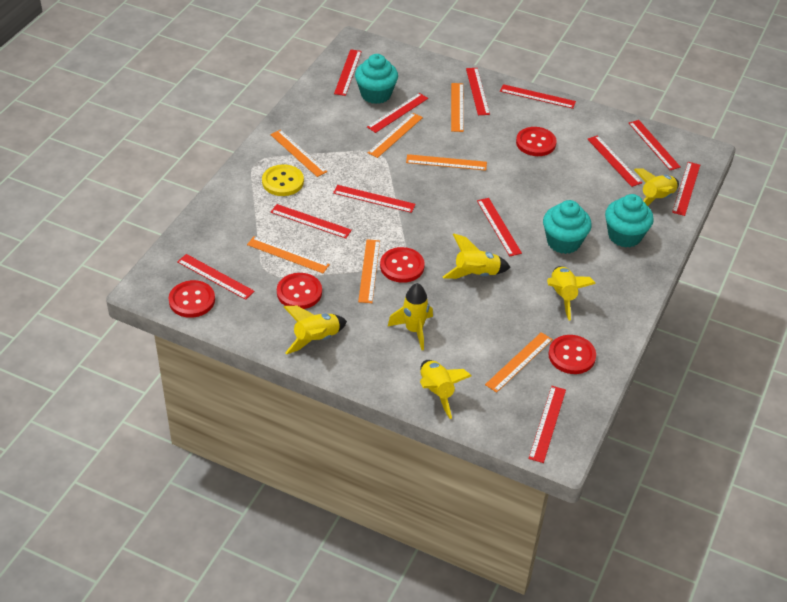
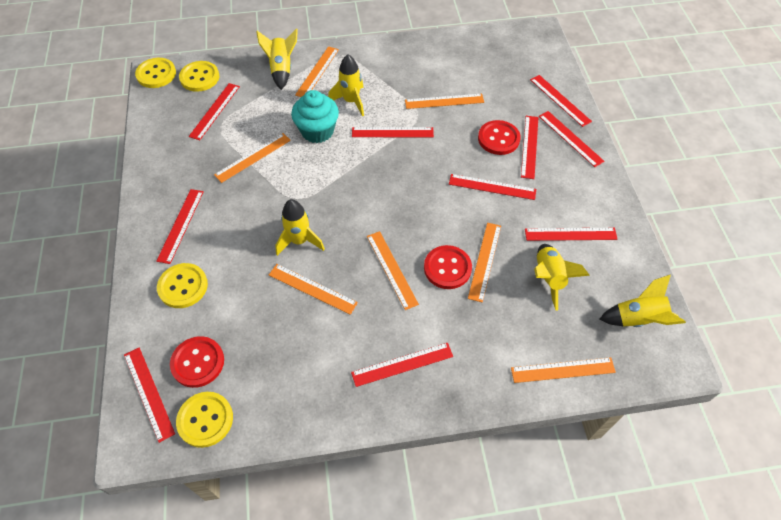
red button: 5 -> 3
red ruler: 12 -> 10
turquoise cupcake: 3 -> 1
yellow button: 1 -> 4
yellow rocket: 6 -> 5

